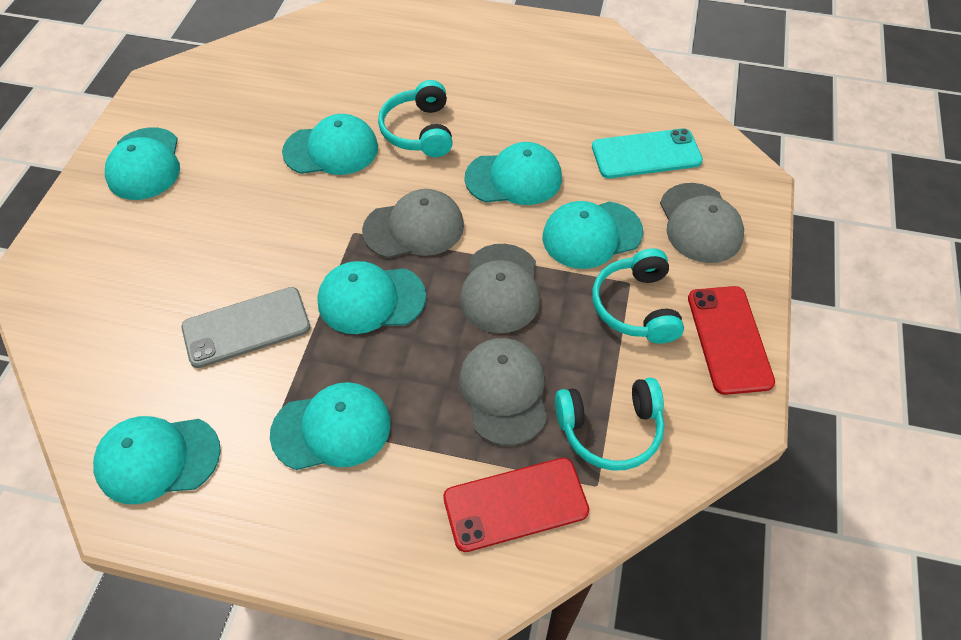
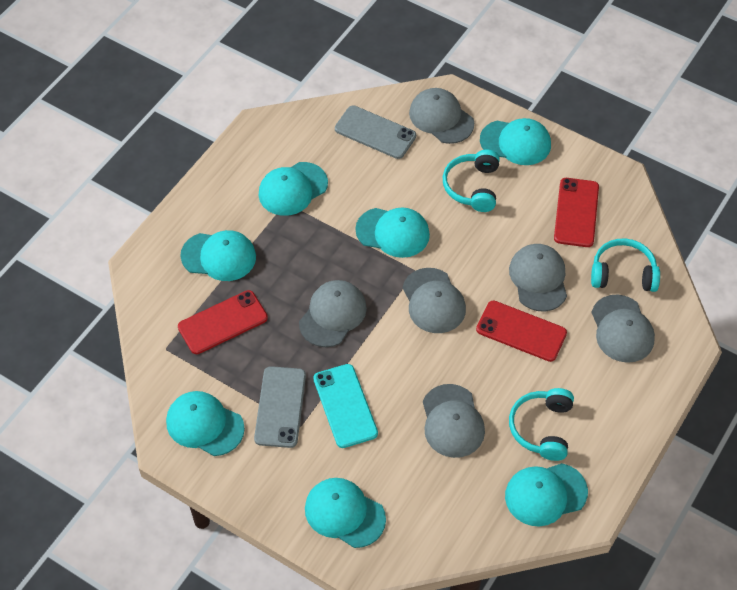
grey cap: 4 -> 6
grey phone: 1 -> 2
red phone: 2 -> 3

